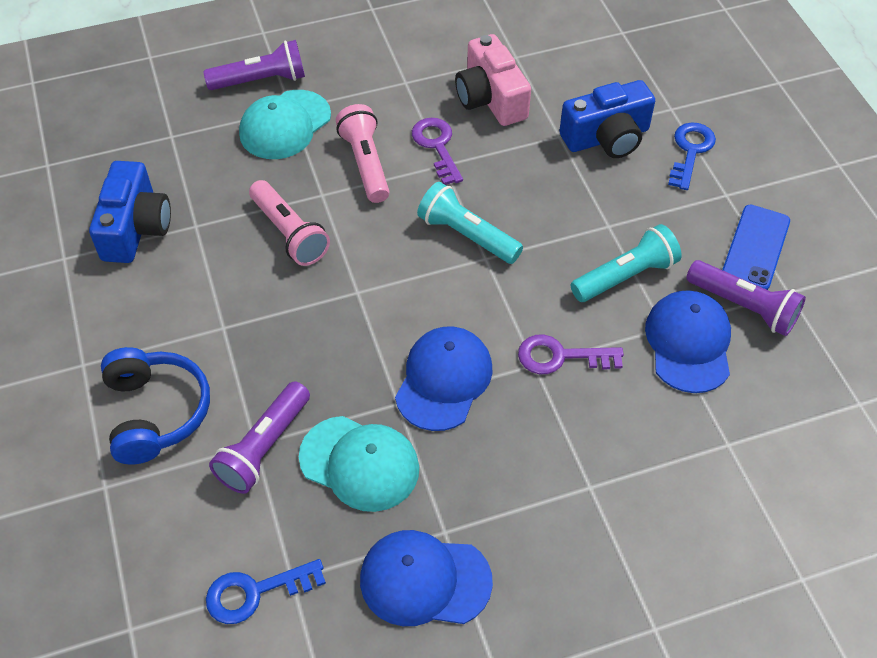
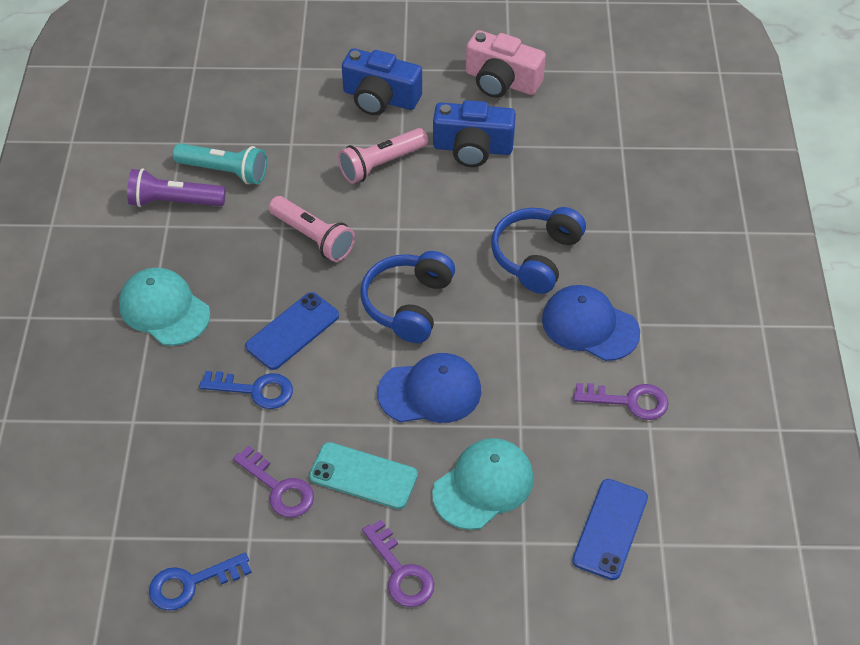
blue cap: 3 -> 2
blue headphones: 1 -> 2
blue phone: 1 -> 2
purple flashlight: 3 -> 1
purple key: 2 -> 3
turquoise flashlight: 2 -> 1
turquoise phone: 0 -> 1

